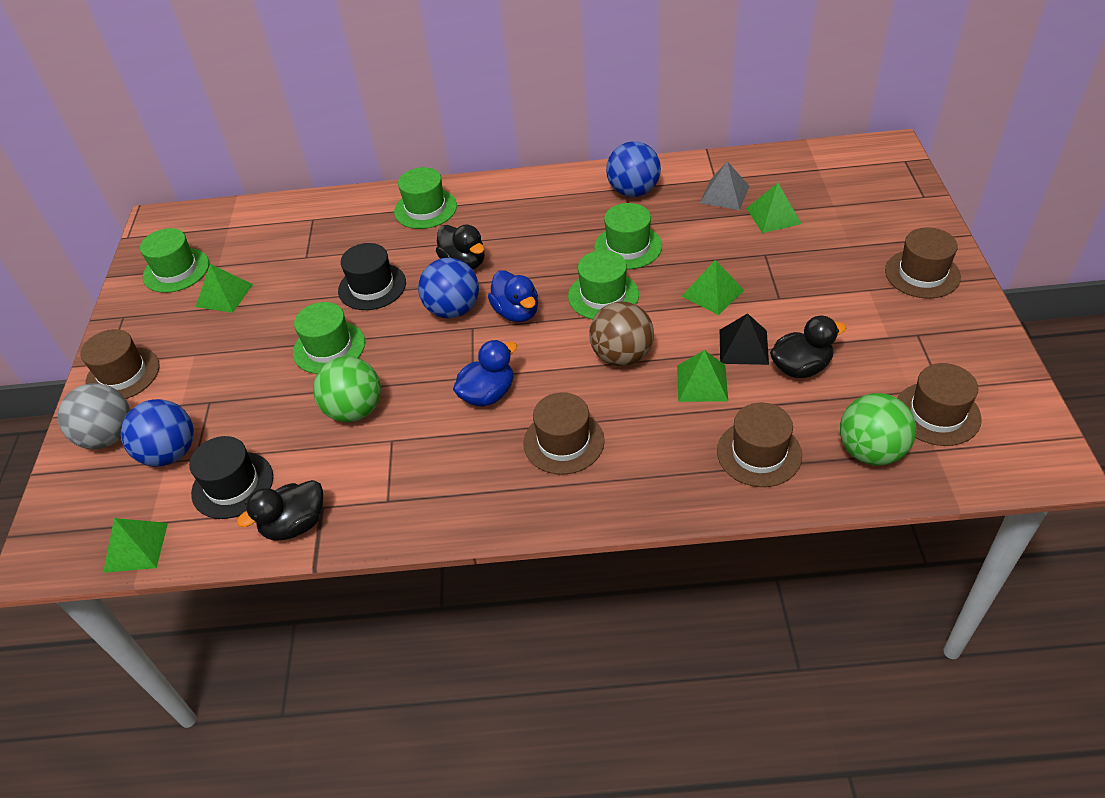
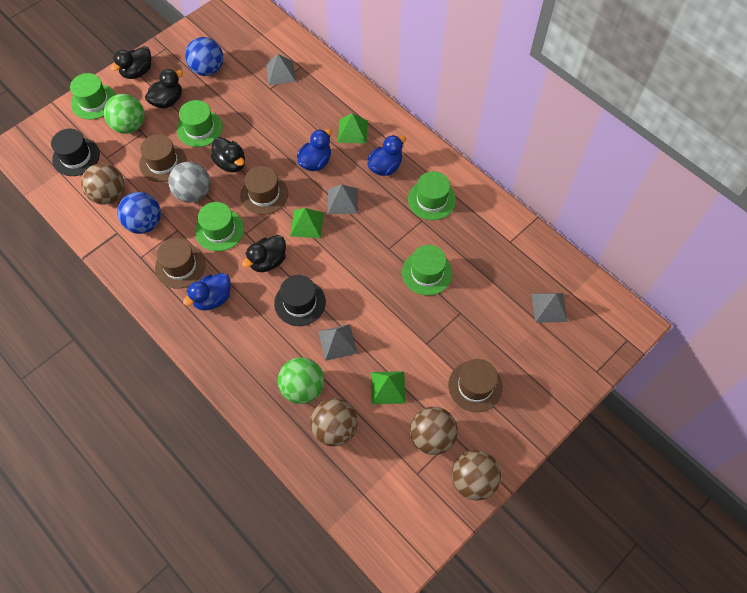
black duck: 3 -> 4
black pyramid: 1 -> 0
blue ball: 3 -> 2
blue duck: 2 -> 3
brown ball: 1 -> 4
brown hat: 5 -> 4
green pyramid: 5 -> 3
grey pyramid: 1 -> 4

